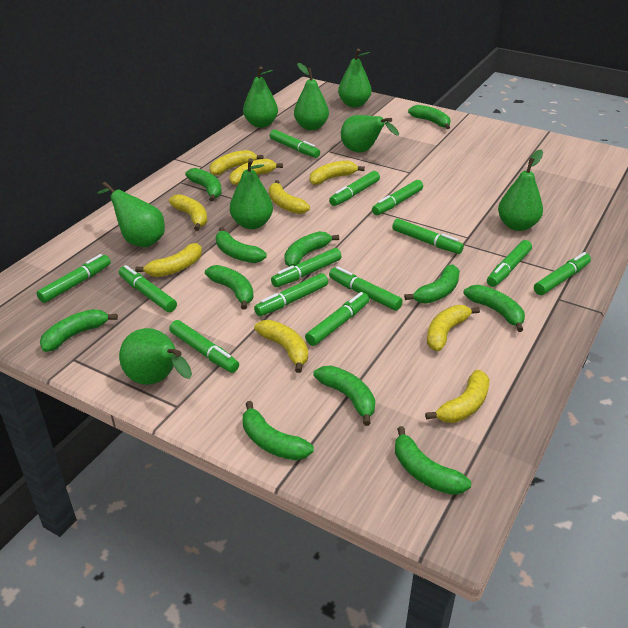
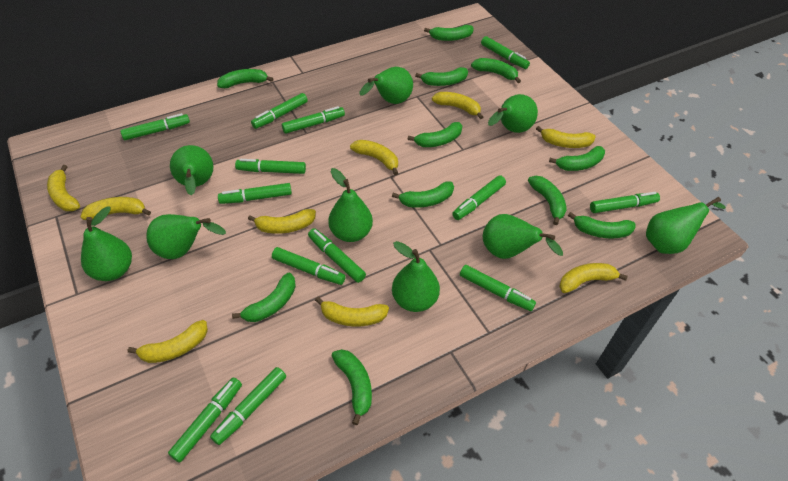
green pear: 8 -> 9

